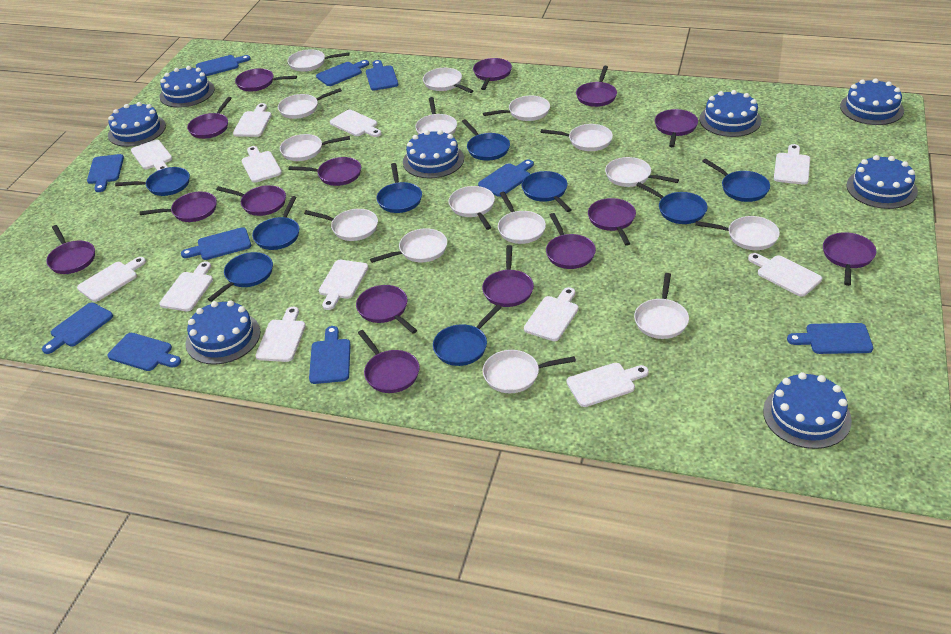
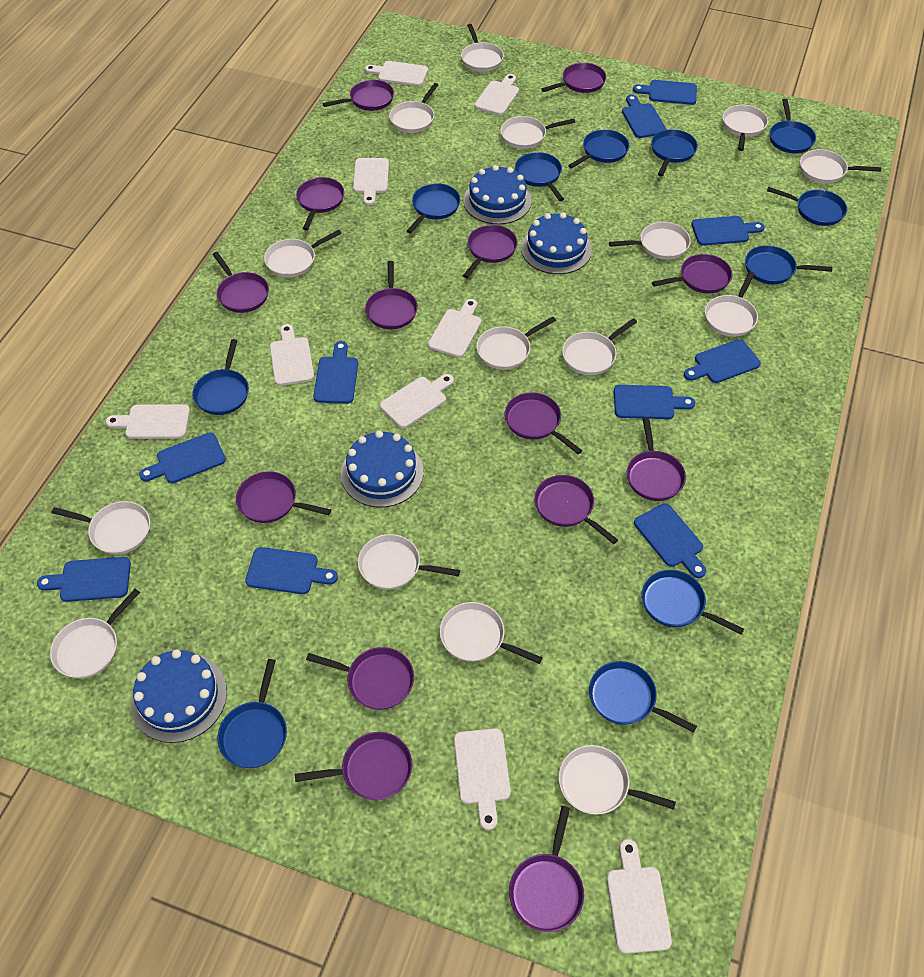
blue cake: 8 -> 4
blue pan: 9 -> 11
purple pan: 15 -> 14
white cutting board: 12 -> 9

